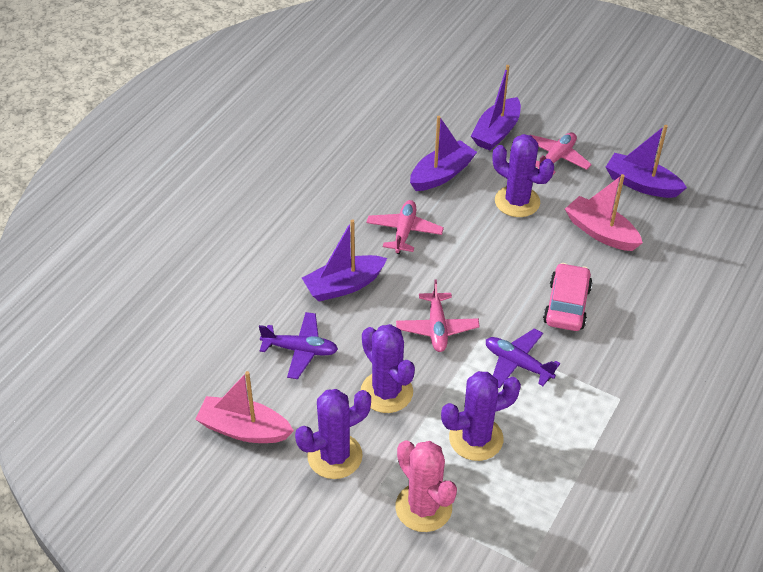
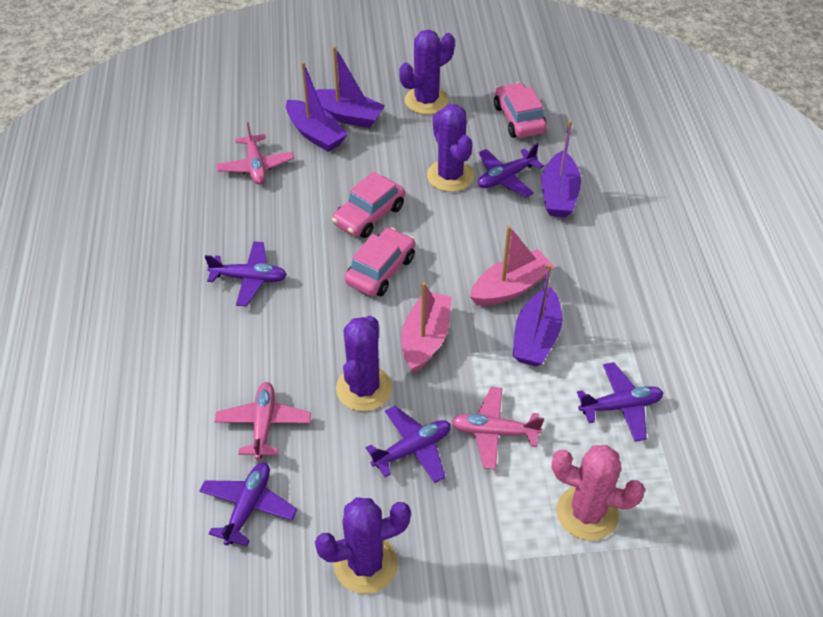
pink car: 1 -> 3
purple plane: 2 -> 5

